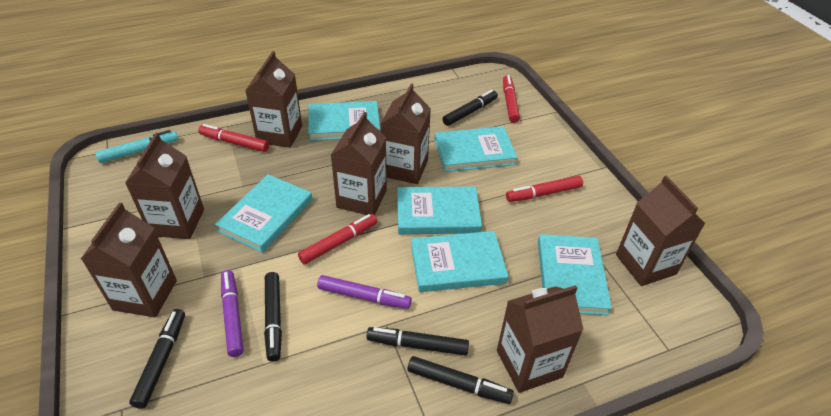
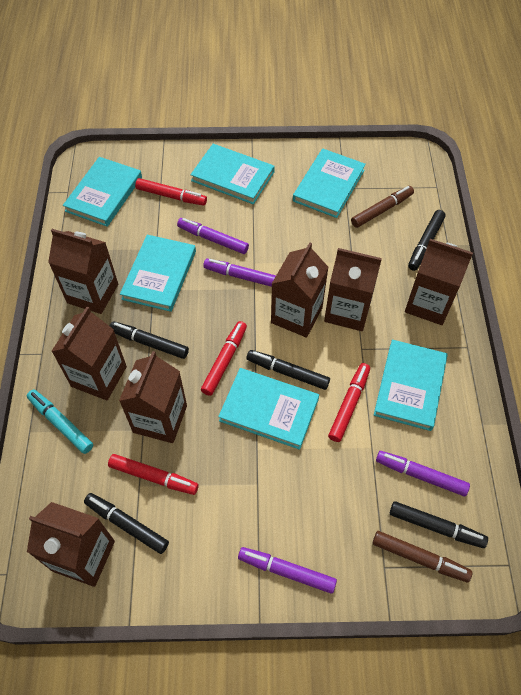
brown marker: 0 -> 2
purple marker: 2 -> 4

